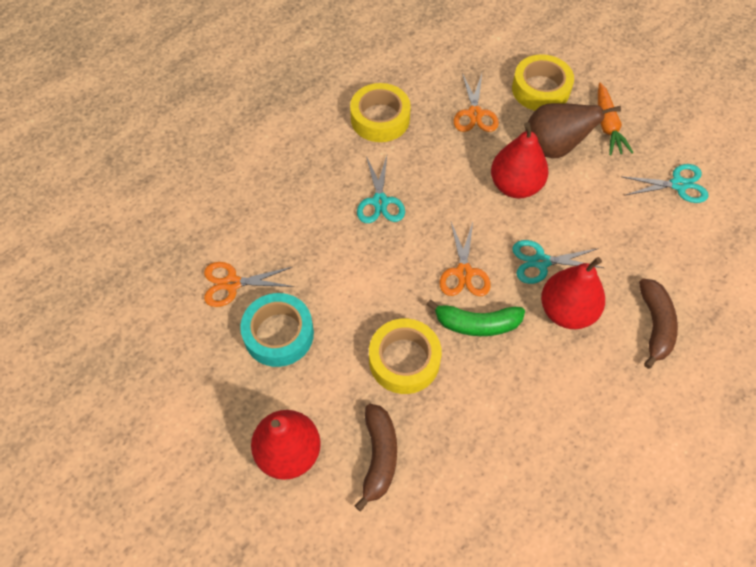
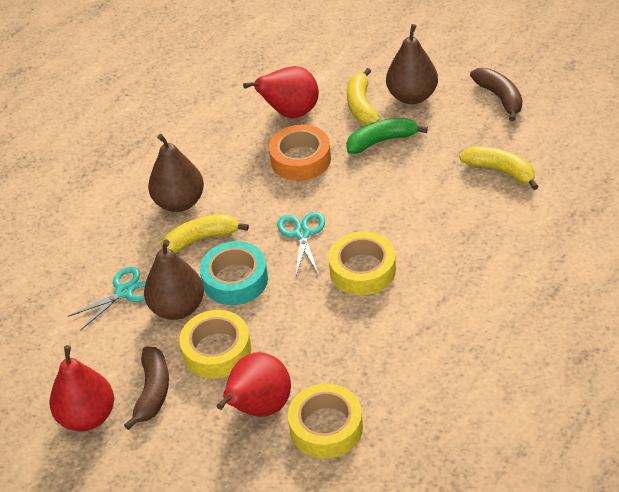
brown pear: 1 -> 3
orange carrot: 1 -> 0
orange scissors: 3 -> 0
orange tape: 0 -> 1
turquoise scissors: 3 -> 2
yellow banana: 0 -> 3

